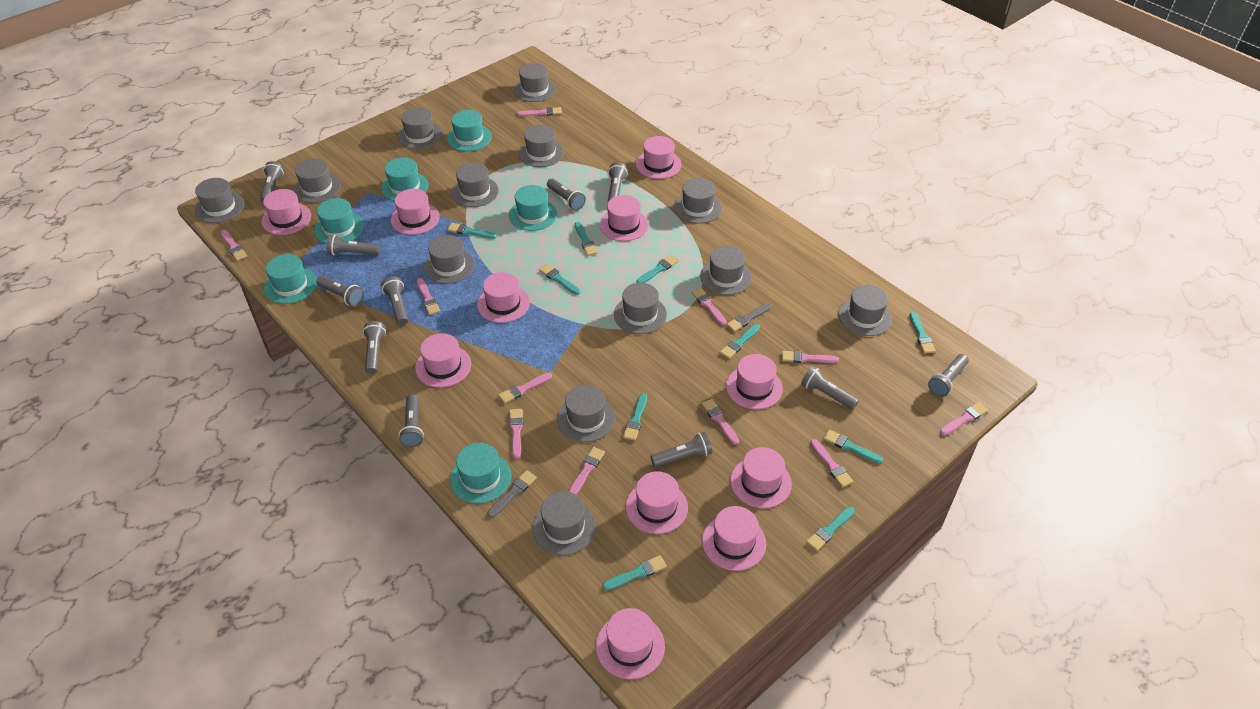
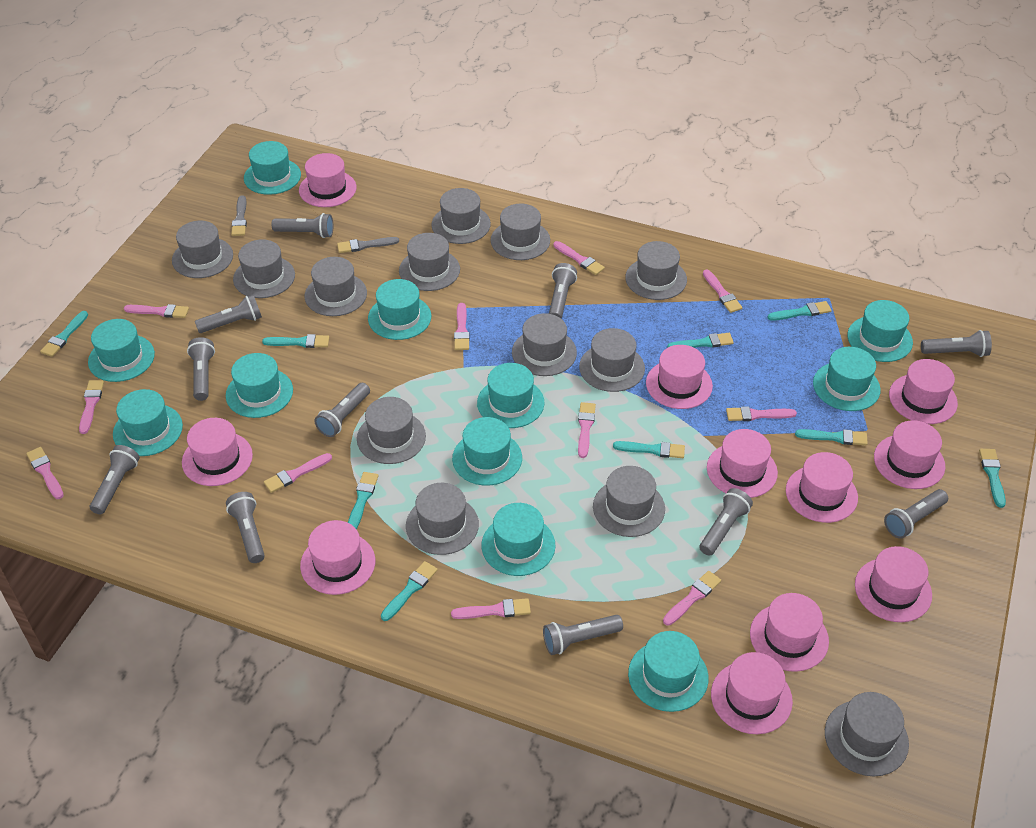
turquoise brush: 10 -> 9
turquoise hat: 6 -> 11

